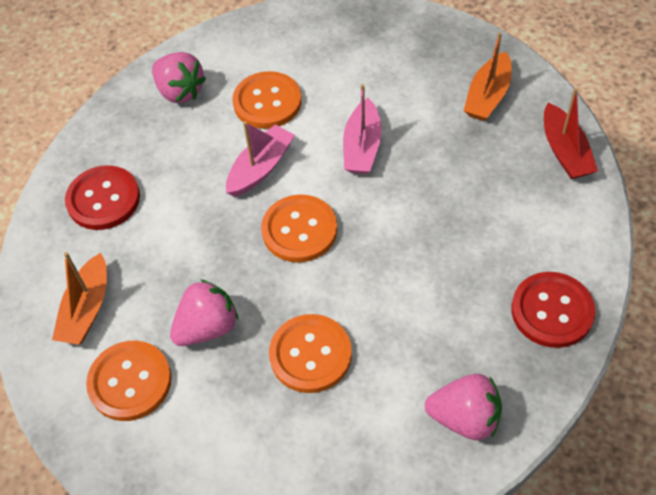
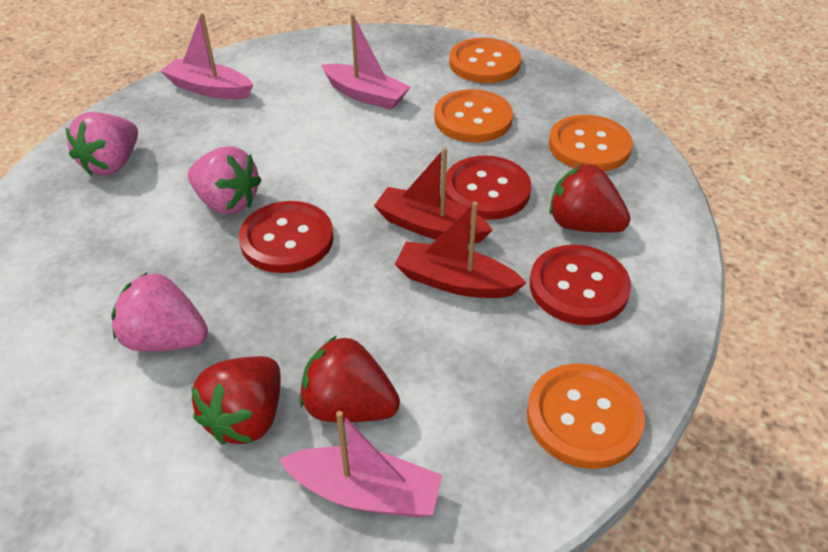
orange boat: 2 -> 0
pink boat: 2 -> 3
red boat: 1 -> 2
red button: 2 -> 3
red strawberry: 0 -> 3

